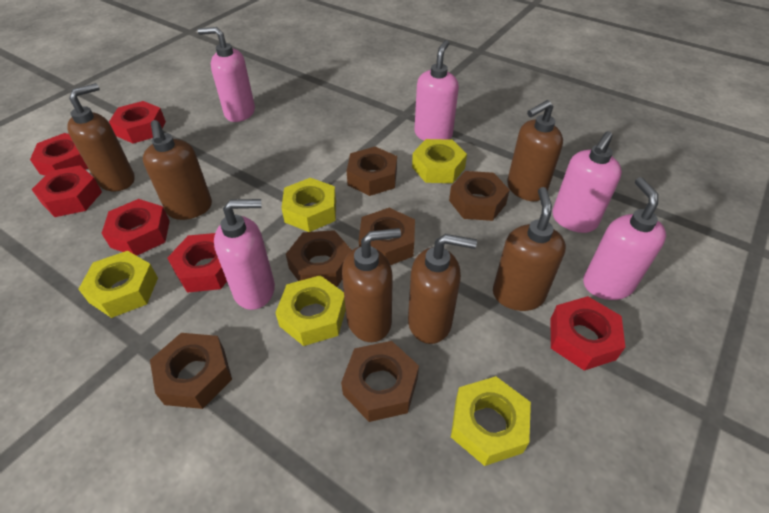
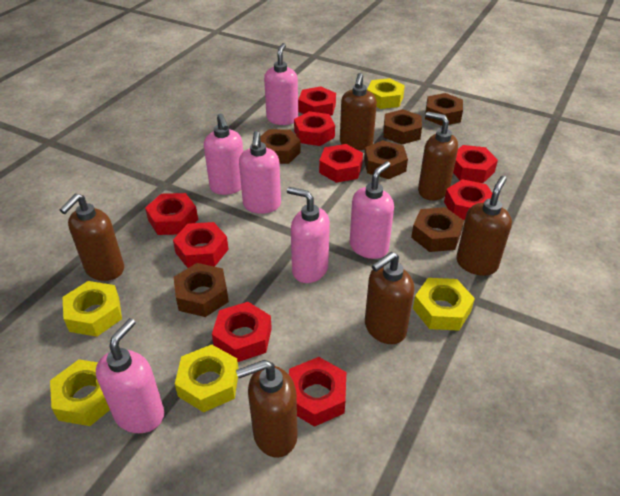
pink soap dispenser: 5 -> 6
red nut: 6 -> 9

